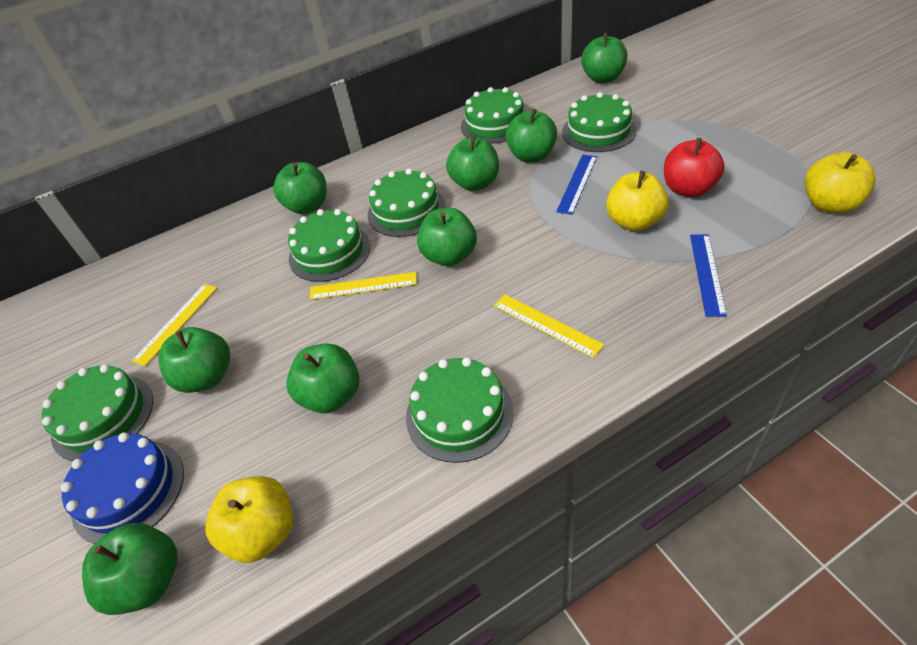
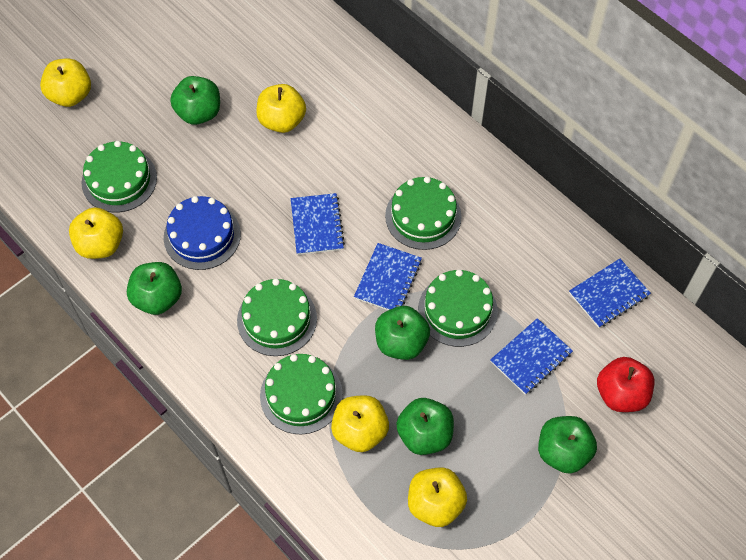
blue notebook: 0 -> 4
blue ruler: 2 -> 0
green apple: 8 -> 5
green cake: 6 -> 5
yellow apple: 3 -> 5
yellow ruler: 3 -> 0

